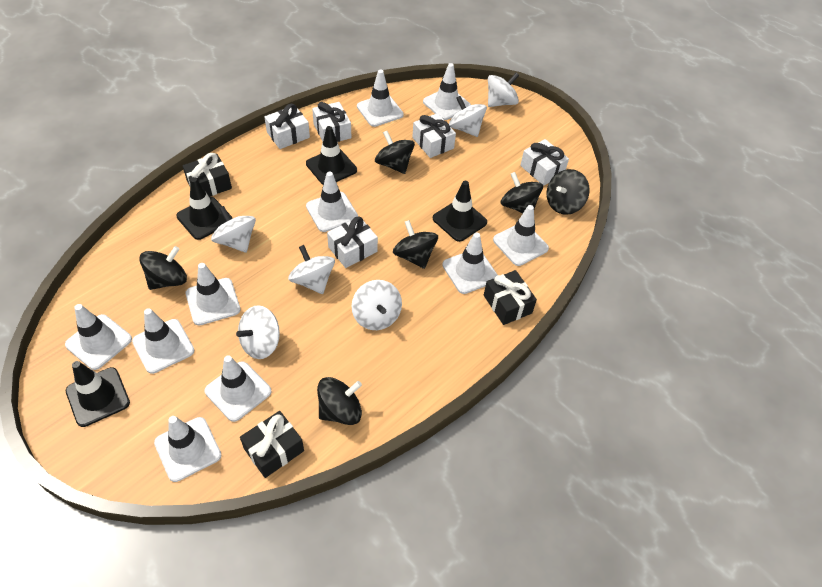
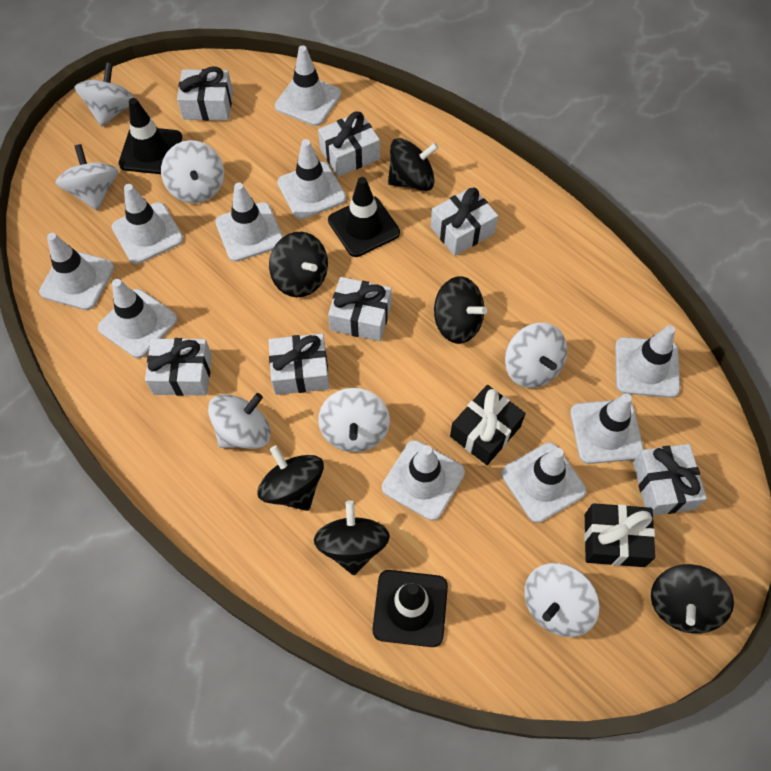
black gift: 3 -> 2
black traffic cone: 4 -> 3
white gift: 5 -> 7
white spinning top: 6 -> 7

